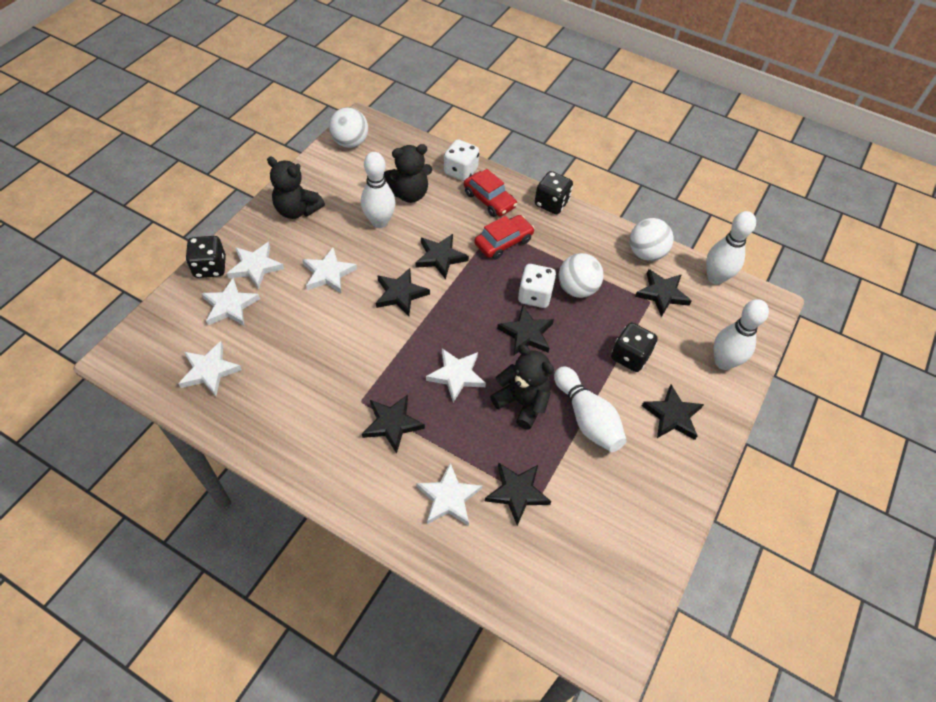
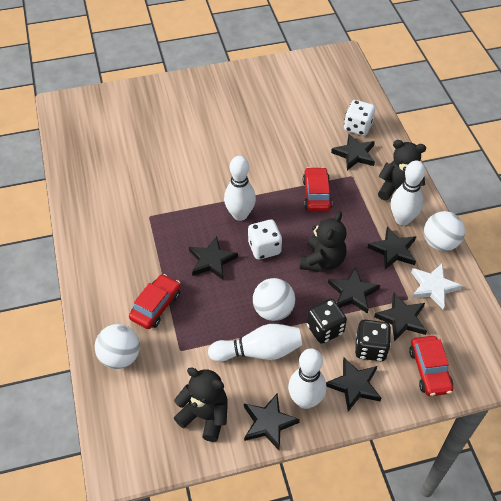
black dice: 3 -> 2
red car: 2 -> 3
white star: 6 -> 1

